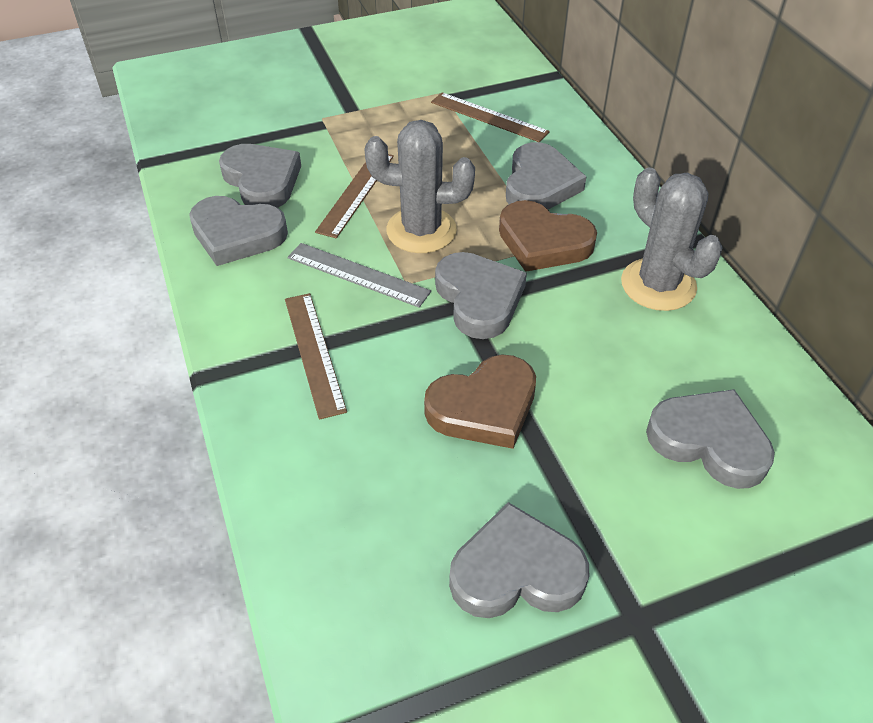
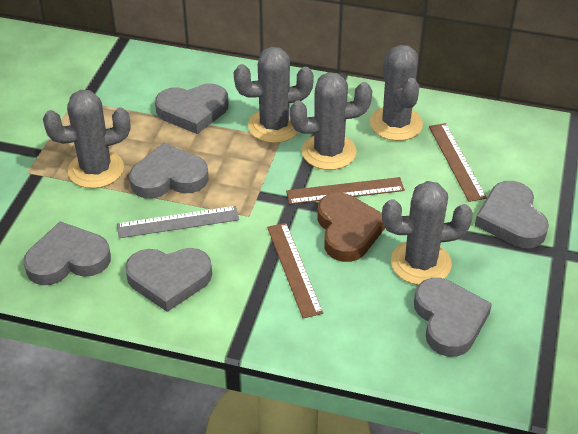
brown heart: 2 -> 1
grey cactus: 2 -> 5

